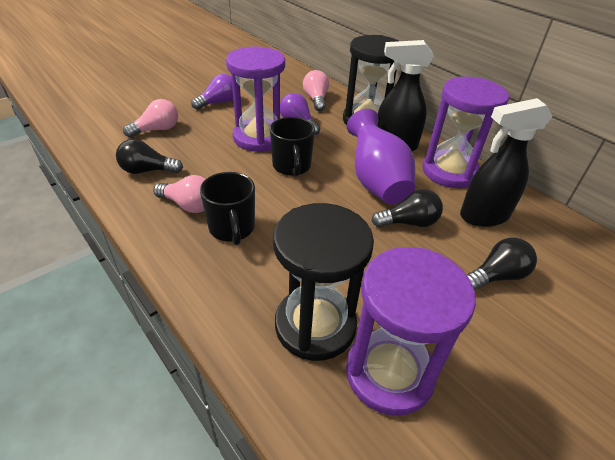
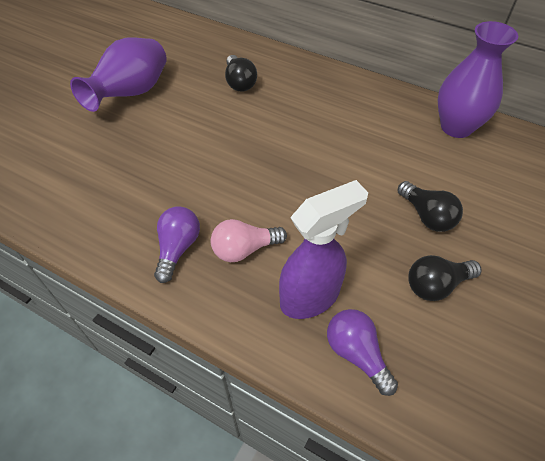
black hourglass: 2 -> 0
black mug: 2 -> 0
black spray bottle: 2 -> 0
pink light bulb: 3 -> 1
purple hourglass: 3 -> 0
purple spray bottle: 0 -> 1
purple vase: 1 -> 2

